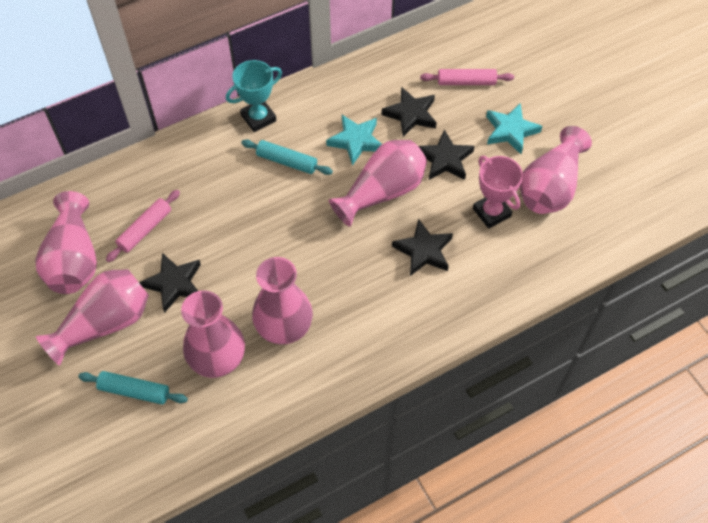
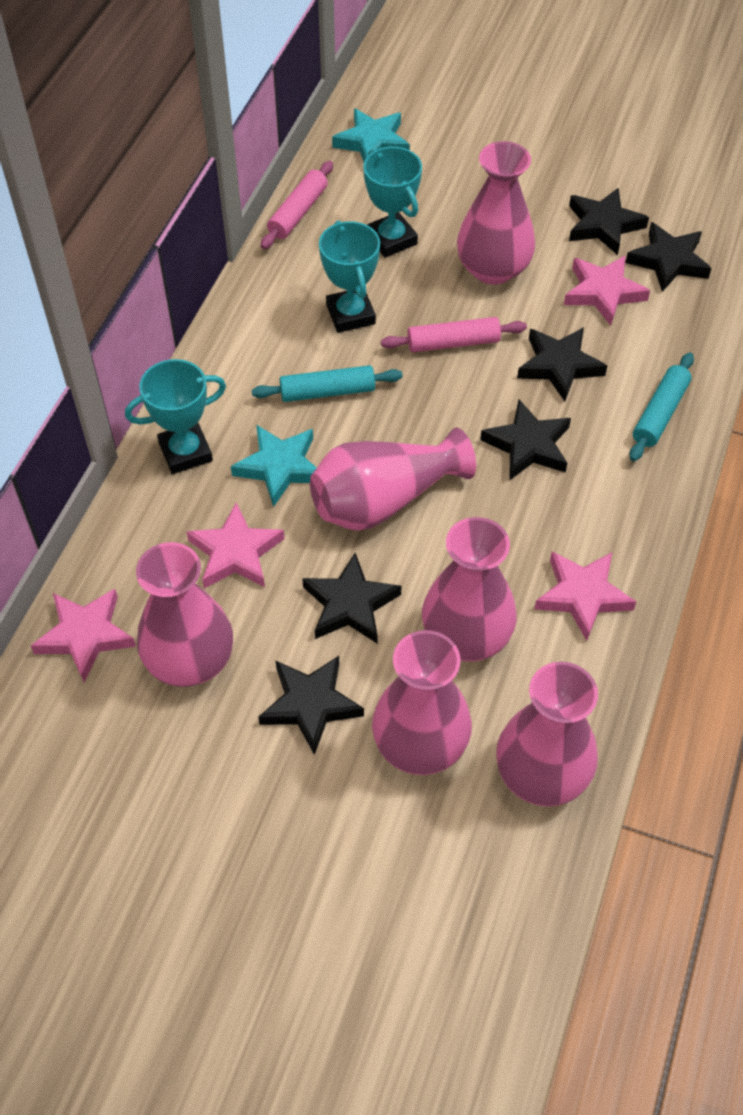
black star: 4 -> 6
pink star: 0 -> 4
pink trophy: 1 -> 0
turquoise trophy: 1 -> 3

